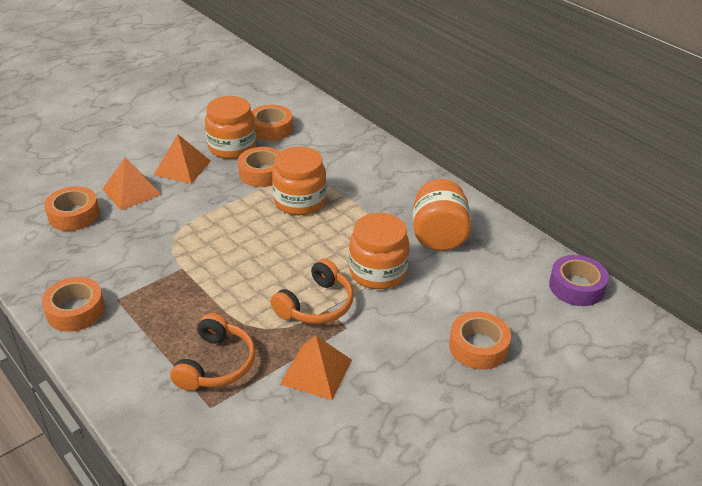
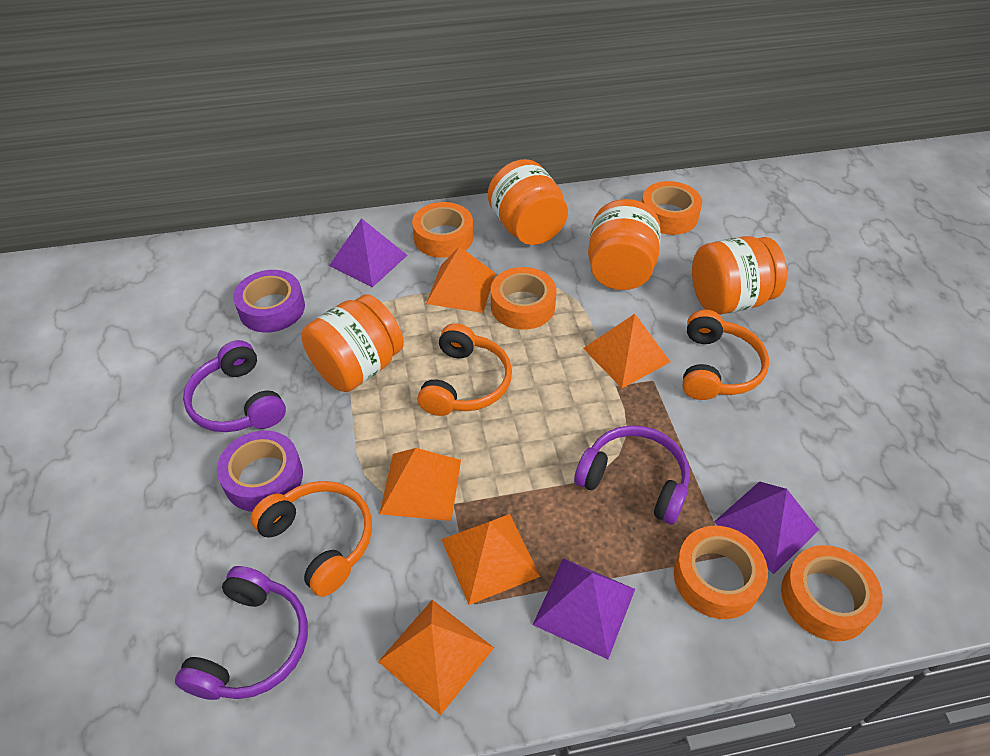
orange headphones: 2 -> 3
orange pyramid: 3 -> 5
purple headphones: 0 -> 3
purple pyramid: 0 -> 3
purple tape: 1 -> 2

